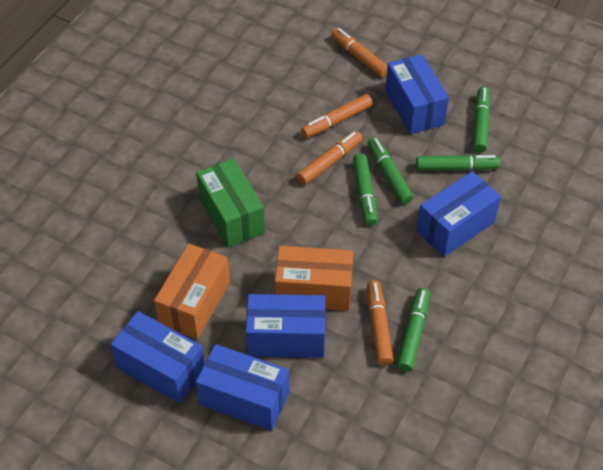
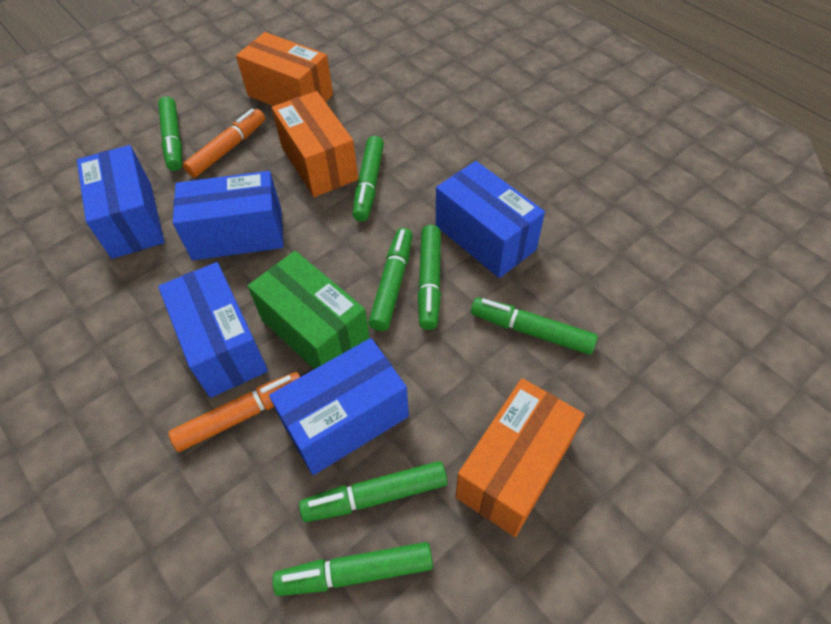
green marker: 5 -> 7
orange box: 2 -> 3
orange marker: 4 -> 2

